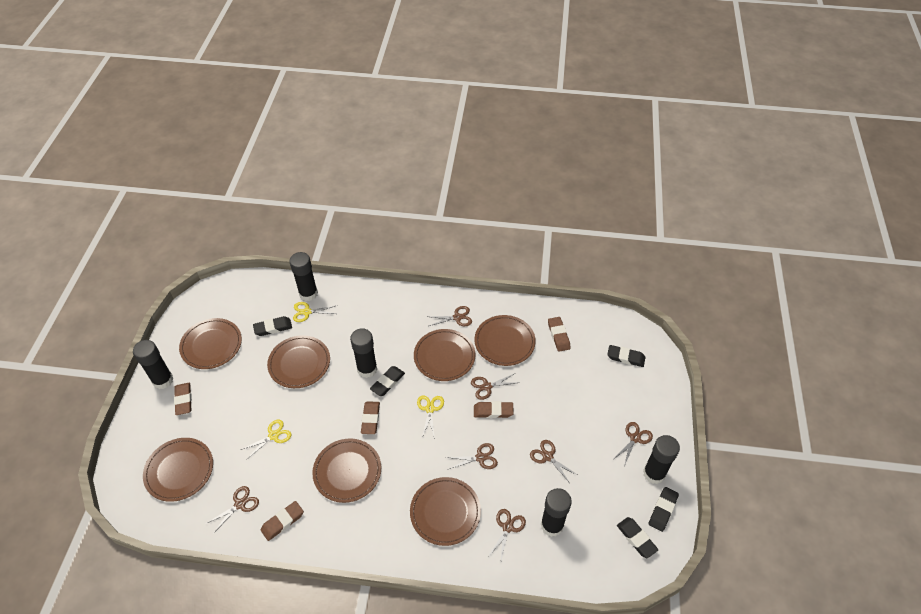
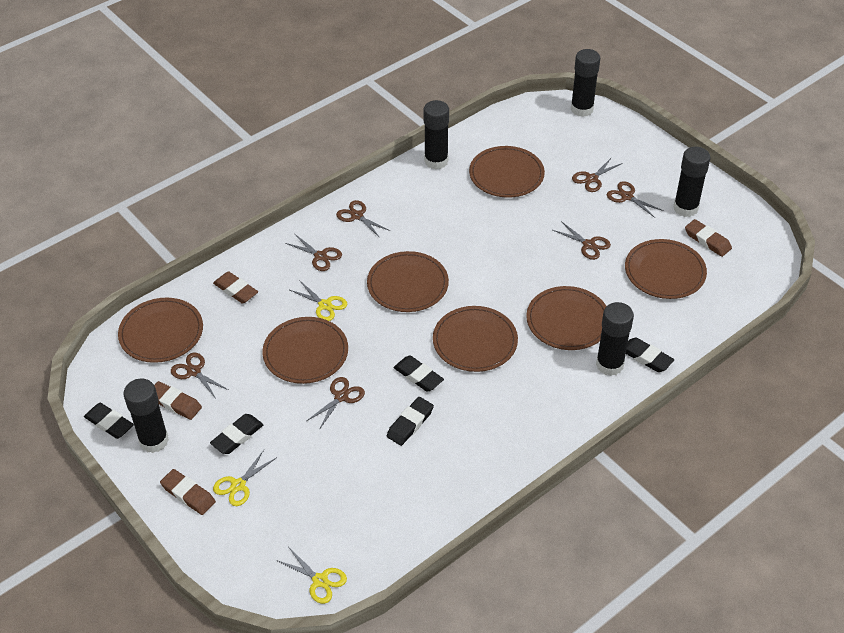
brown eraser: 5 -> 4

